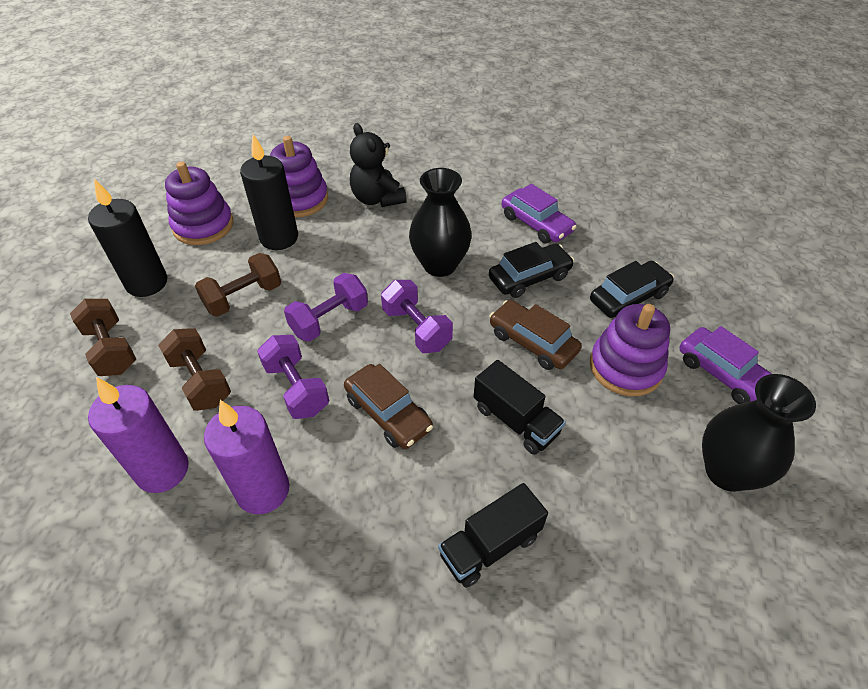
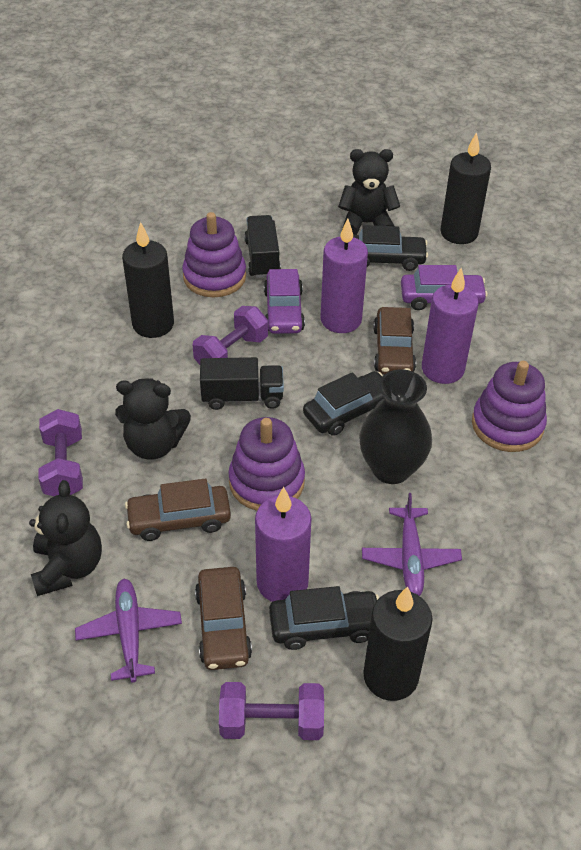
black candle: 2 -> 3
black car: 2 -> 3
black teddy bear: 1 -> 3
black vase: 2 -> 1
brown car: 2 -> 3
brown dumbbell: 3 -> 0
purple candle: 2 -> 3
purple plane: 0 -> 2

